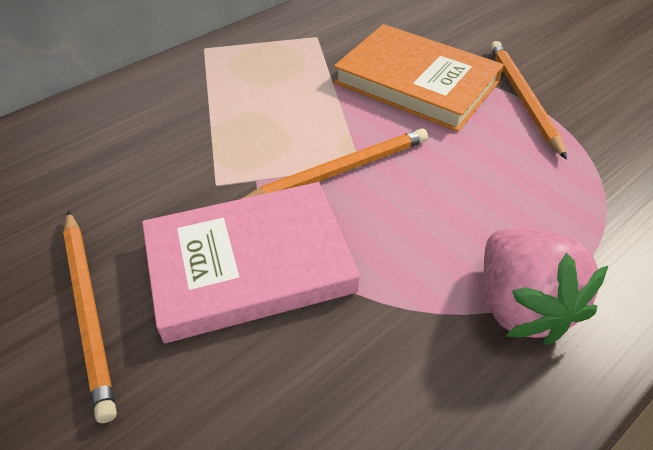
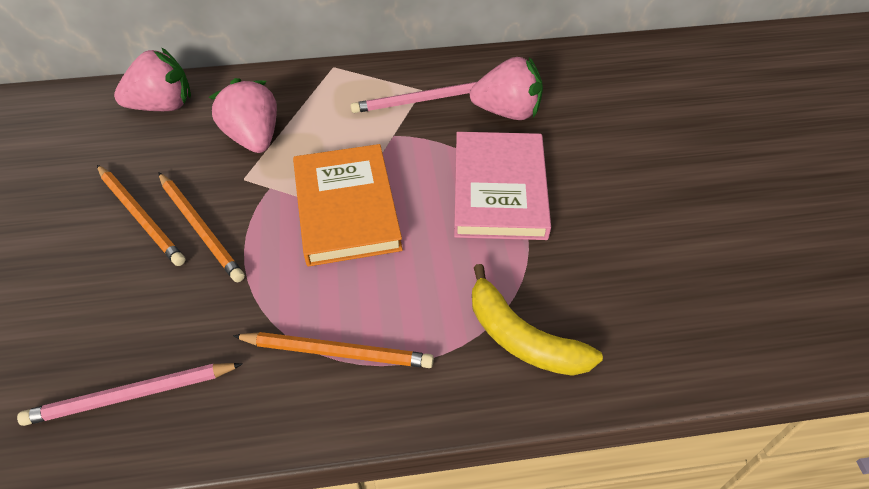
pink pencil: 0 -> 2
pink strawberry: 1 -> 3
yellow banana: 0 -> 1

